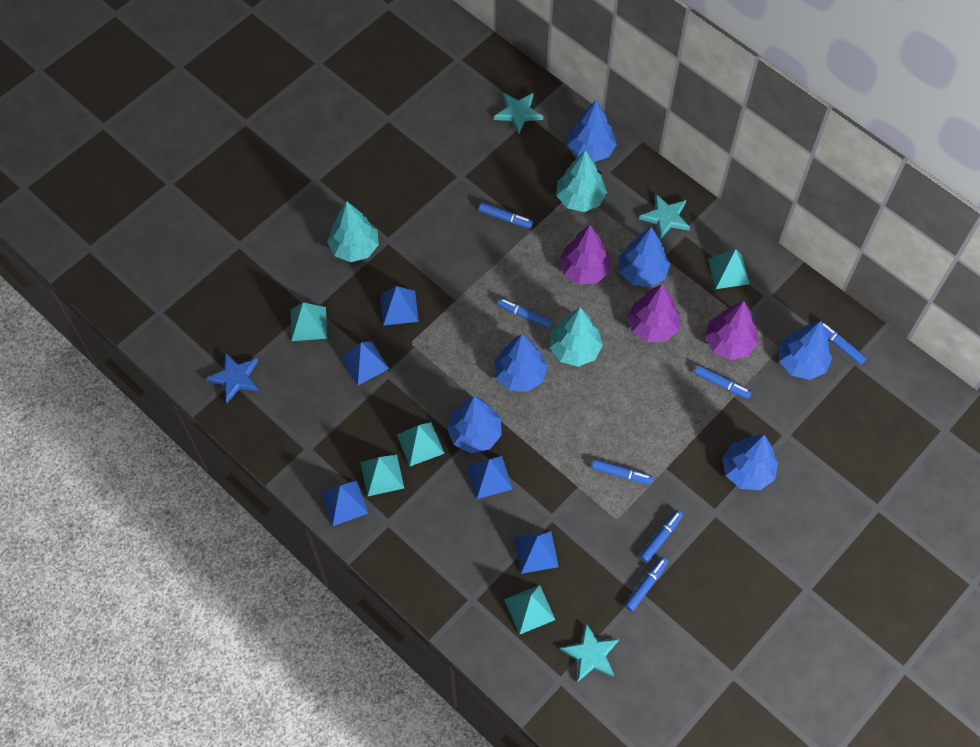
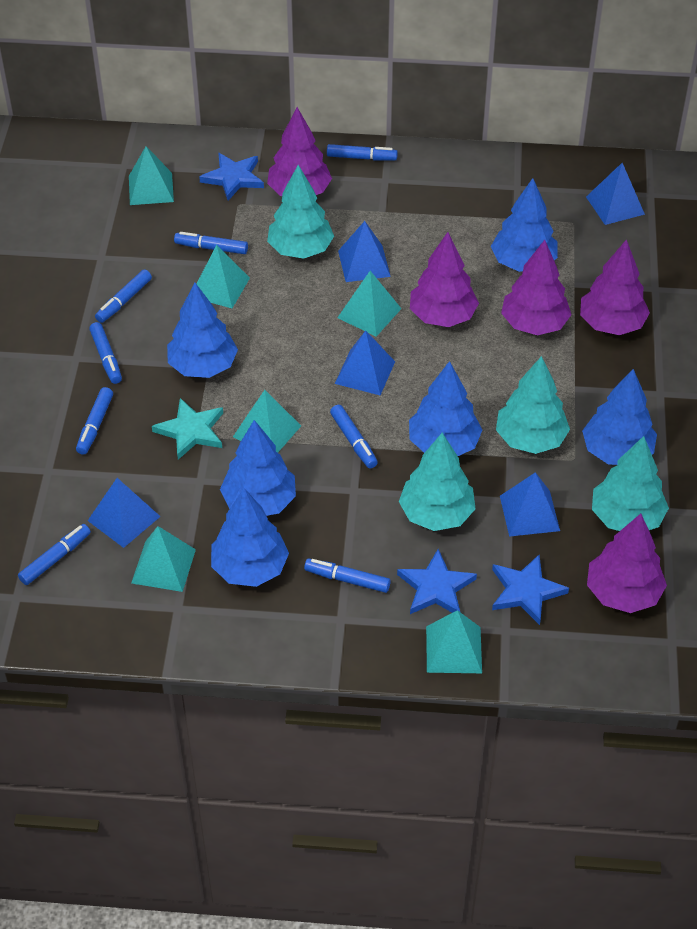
blue marker: 7 -> 8
blue star: 1 -> 3
purple tree: 3 -> 5
turquoise pyramid: 5 -> 6
turquoise star: 3 -> 1
turquoise tree: 3 -> 4

